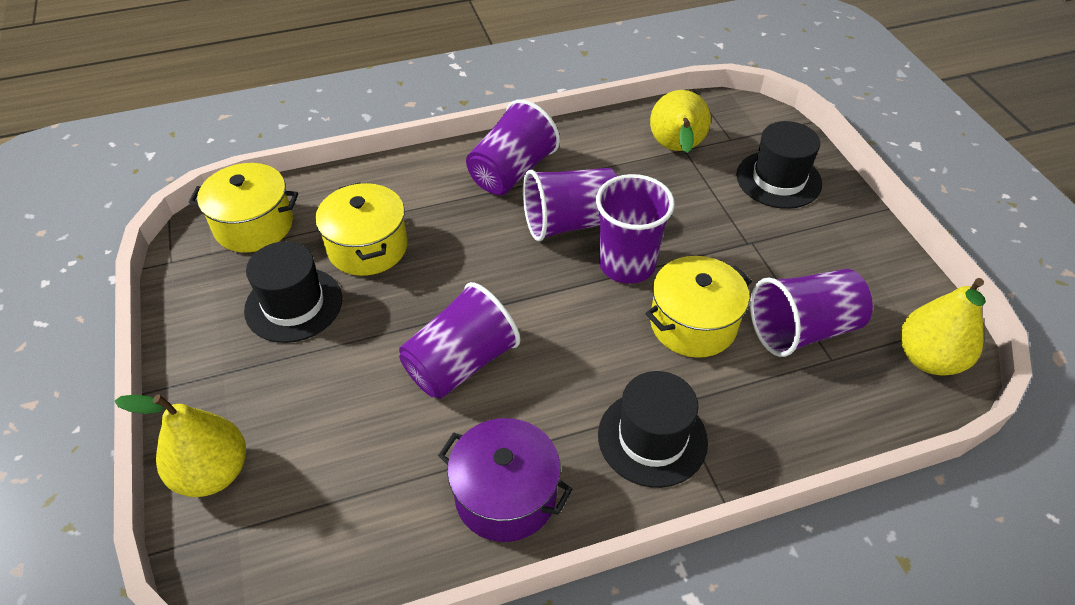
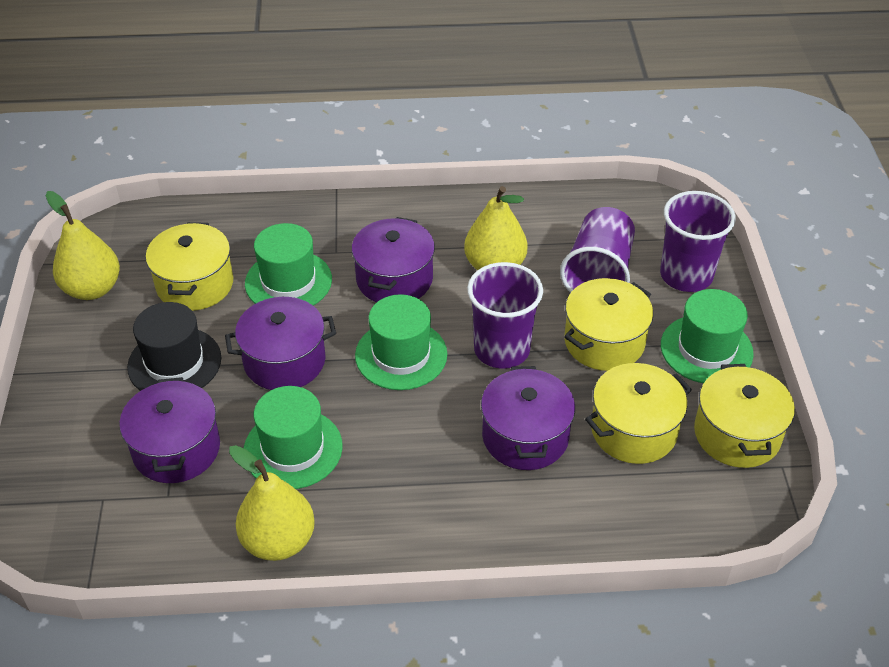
black hat: 3 -> 1
green hat: 0 -> 4
purple cup: 5 -> 3
purple pot: 1 -> 4
yellow pot: 3 -> 4

